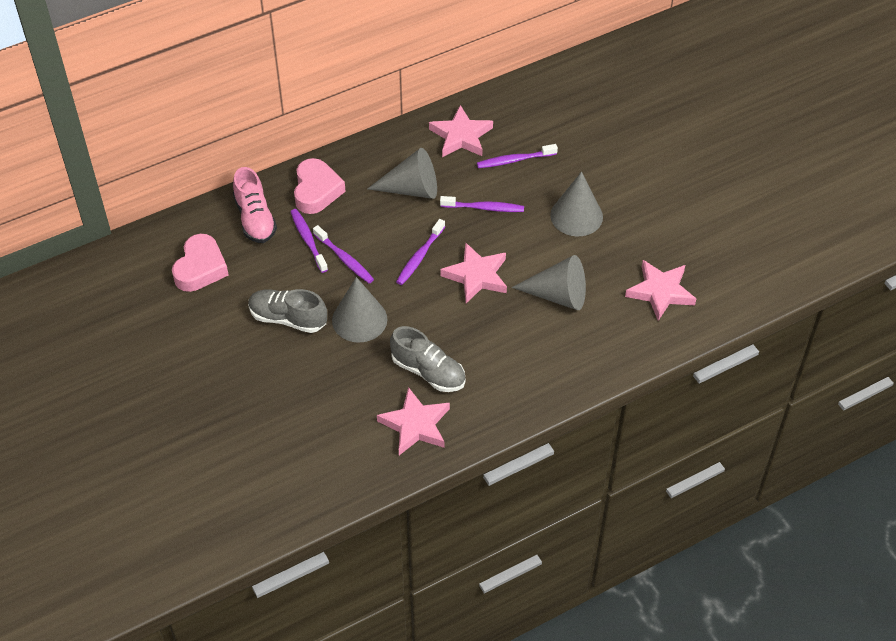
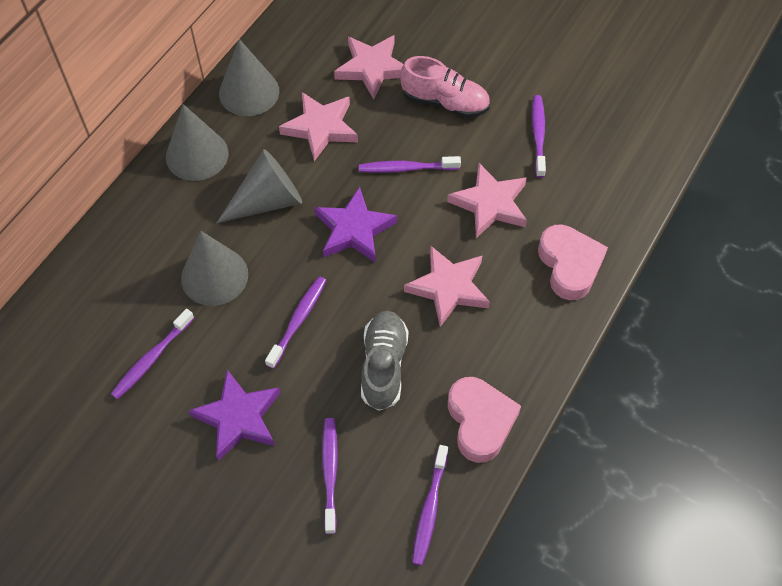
grey shoe: 2 -> 1
purple star: 0 -> 2
purple toothbrush: 5 -> 6

